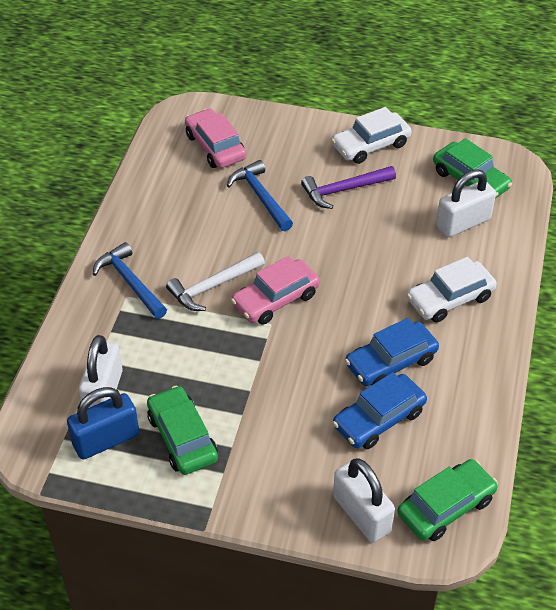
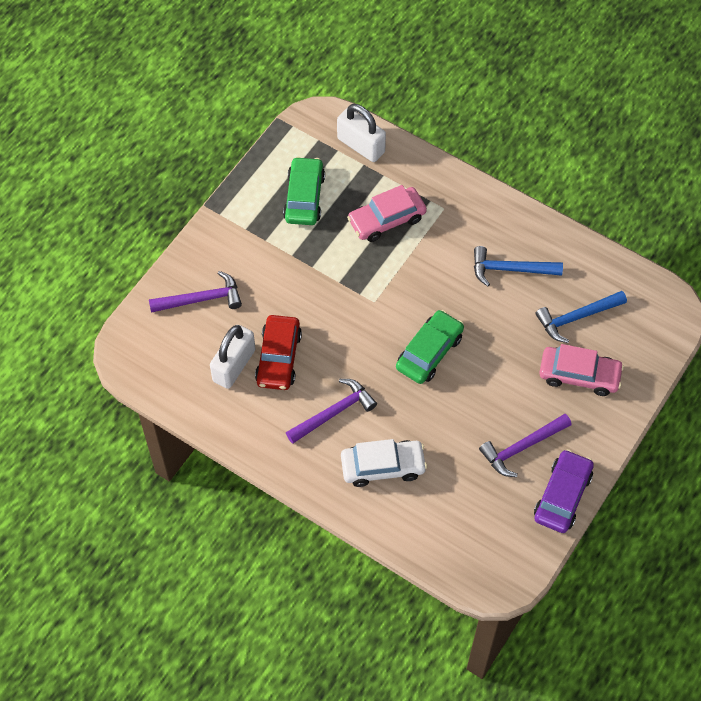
blue car: 2 -> 0
blue padlock: 1 -> 0
green car: 3 -> 2
purple car: 0 -> 1
purple hammer: 1 -> 3
red car: 0 -> 1
white car: 2 -> 1
white hammer: 1 -> 0
white padlock: 3 -> 2

